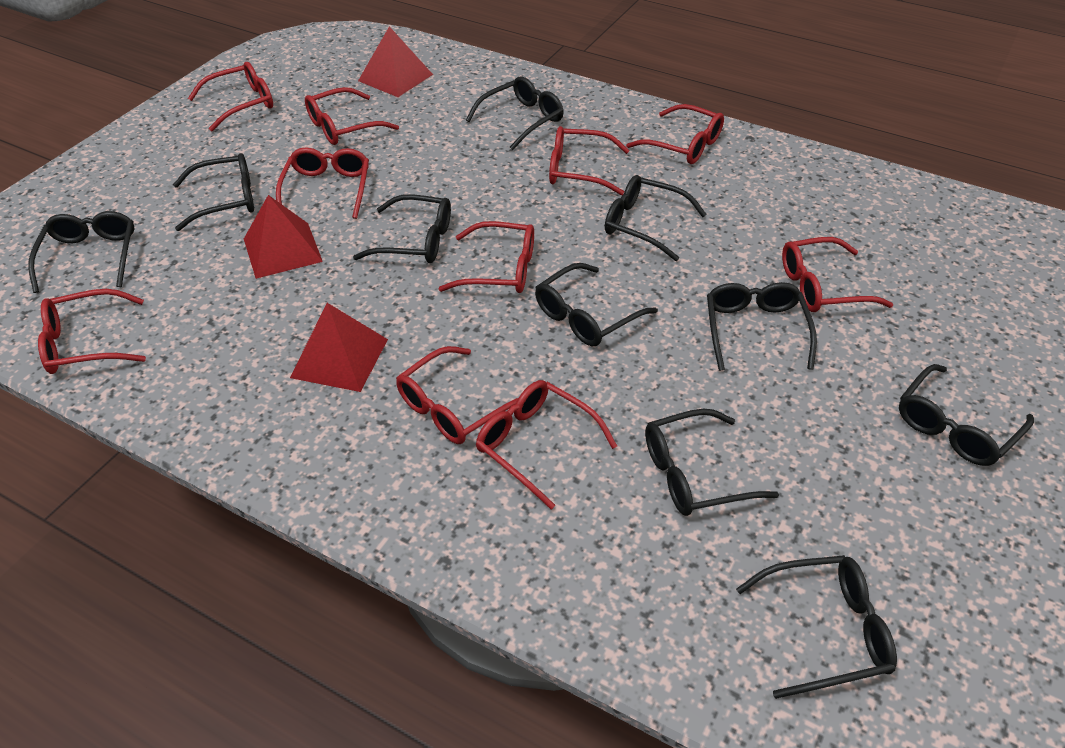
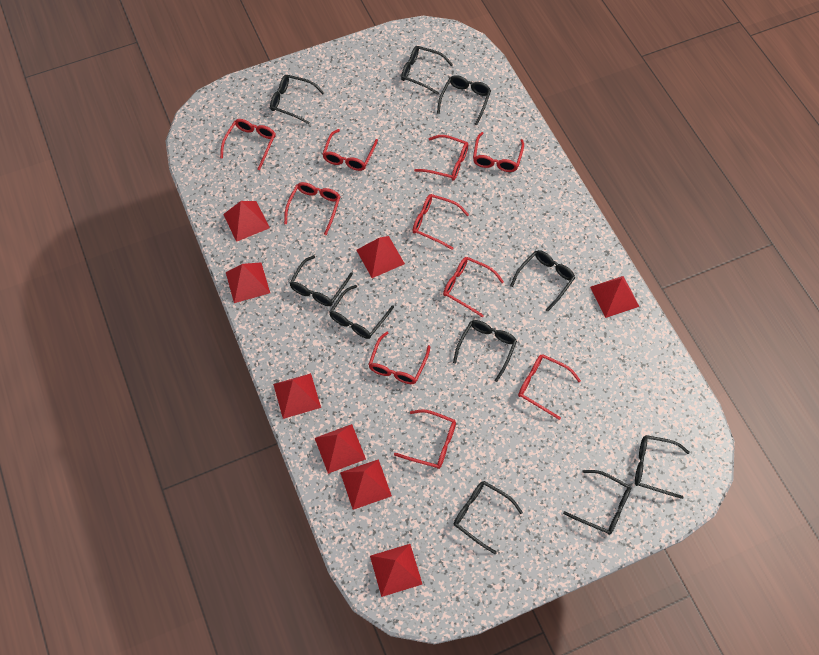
red pyramid: 3 -> 8

